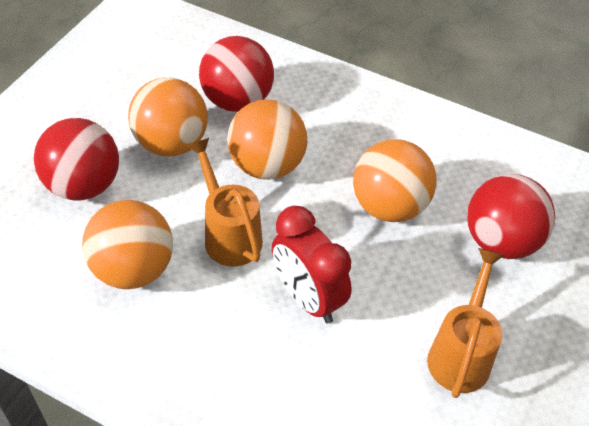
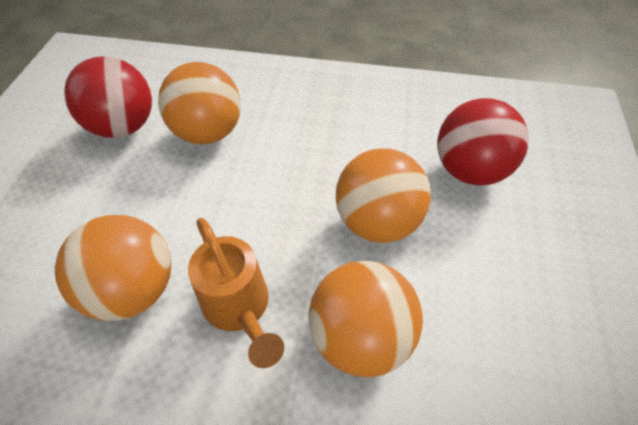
orange watering can: 2 -> 1
red ball: 3 -> 2
red clock: 1 -> 0

